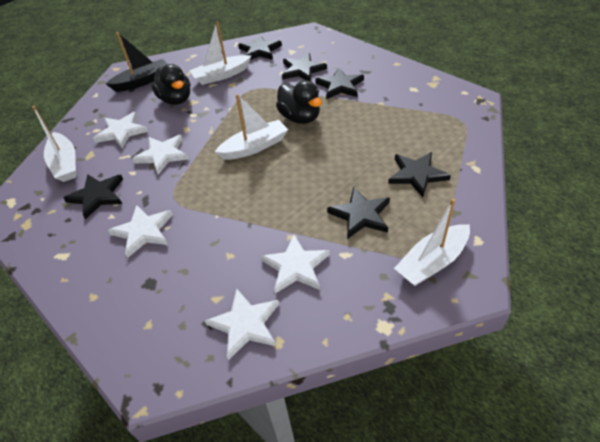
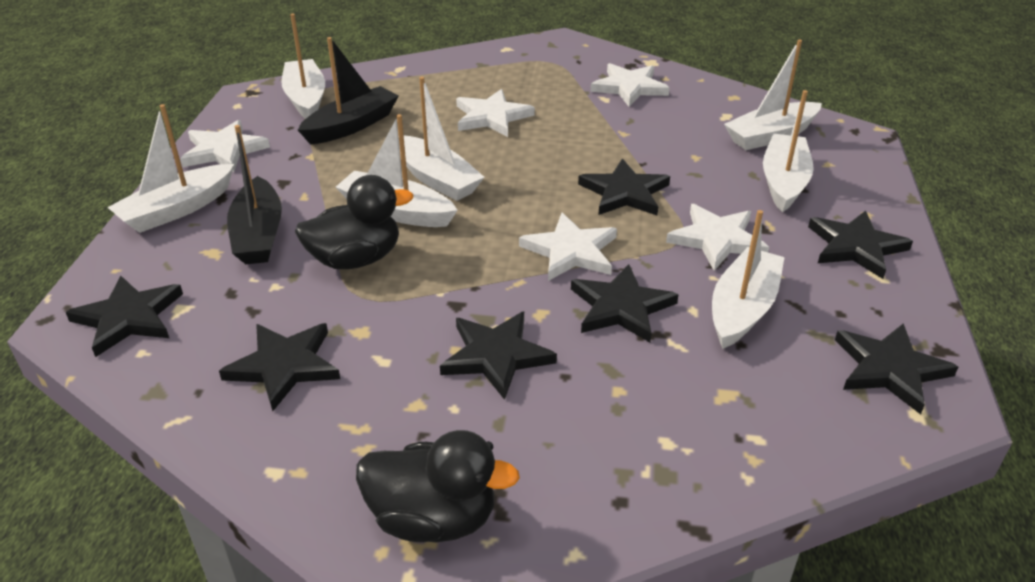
black boat: 1 -> 2
black star: 6 -> 7
white boat: 4 -> 7

